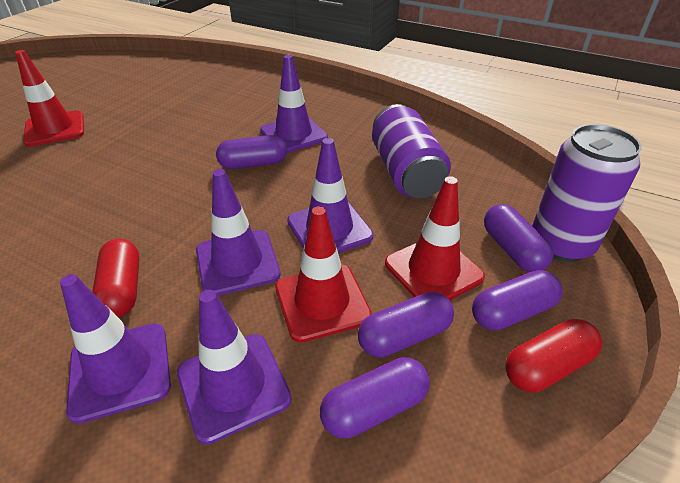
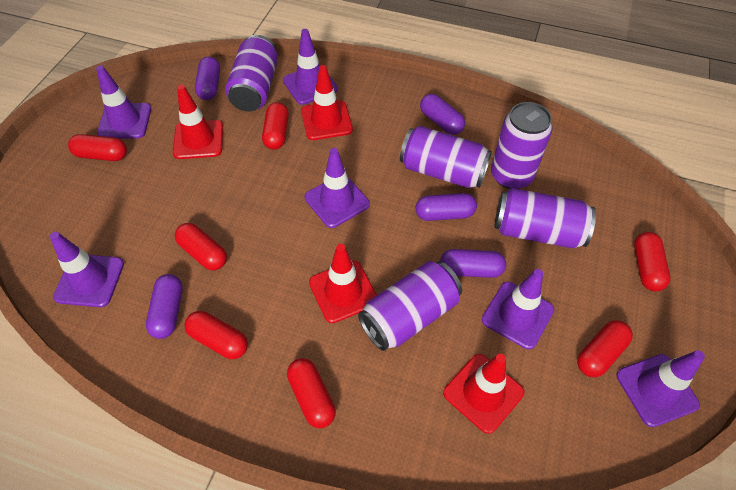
purple can: 2 -> 5
purple traffic cone: 5 -> 6
red capsule: 2 -> 7
red traffic cone: 3 -> 4

